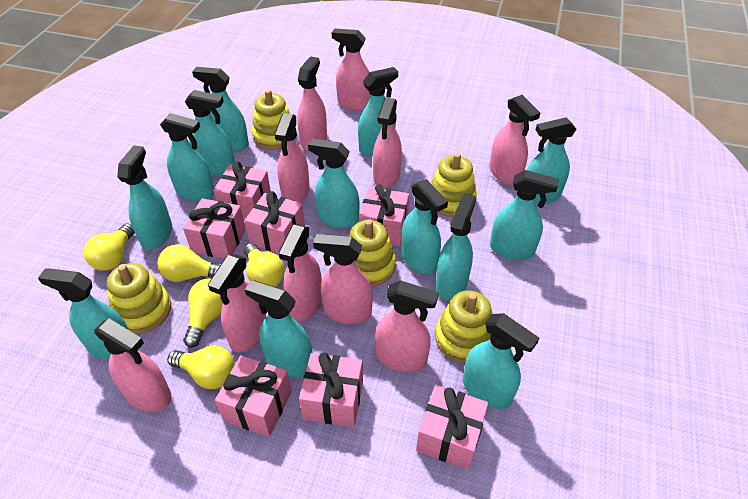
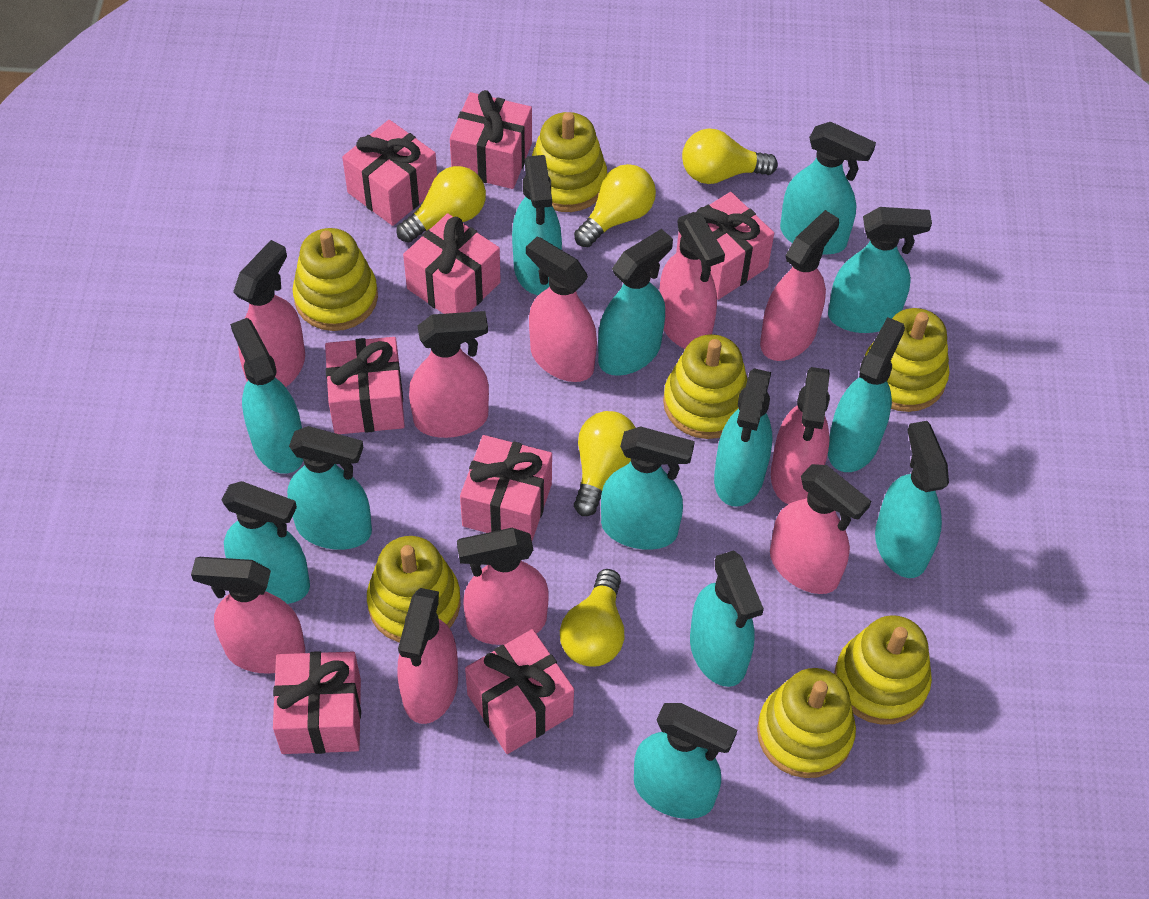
pink gift: 7 -> 8
yellow stacking toy: 5 -> 7

